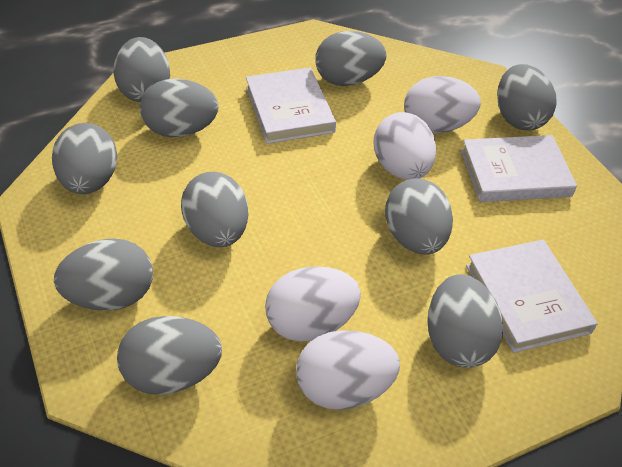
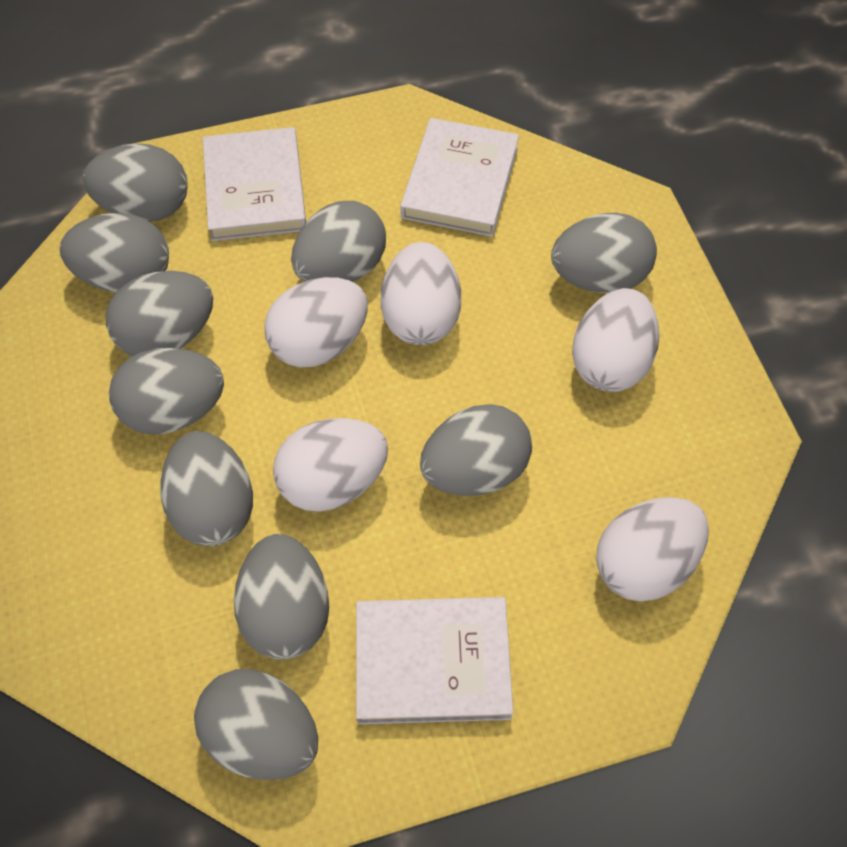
white egg: 4 -> 5

